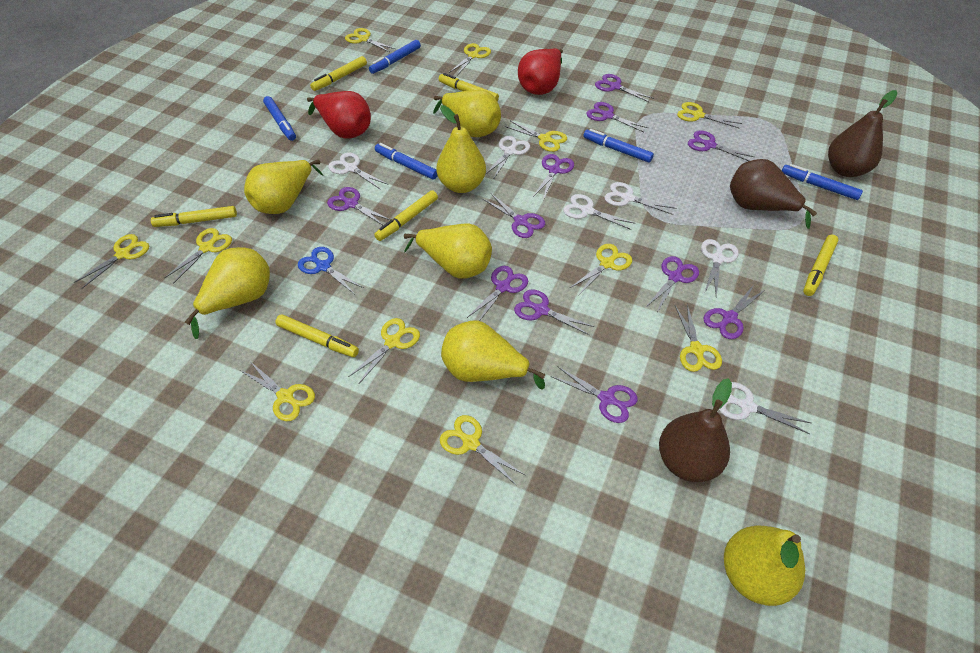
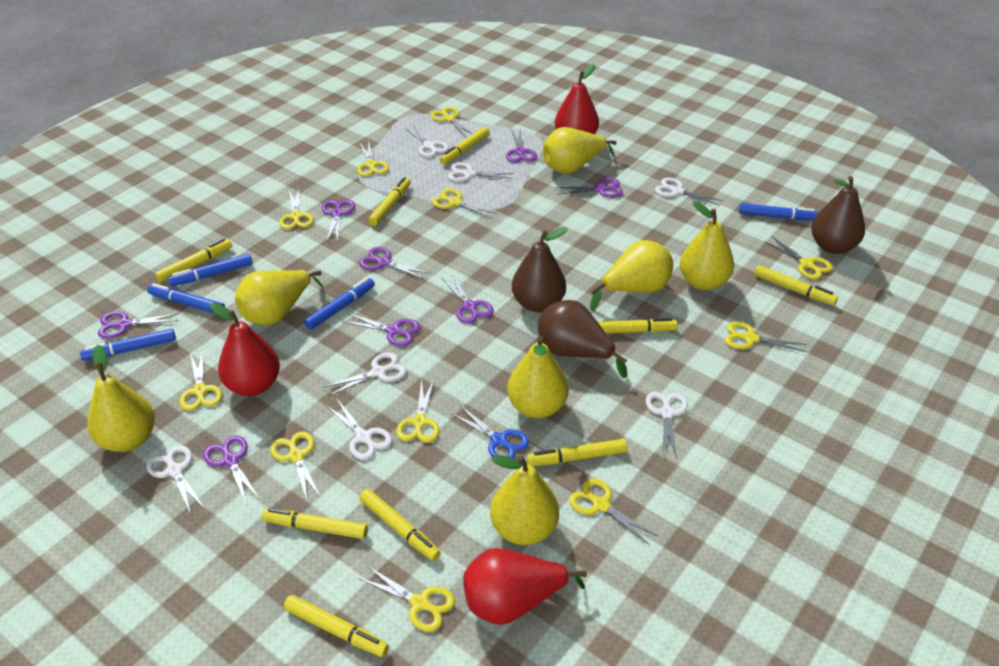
purple scissors: 11 -> 8
red pear: 2 -> 3
white scissors: 6 -> 7
yellow marker: 6 -> 9

